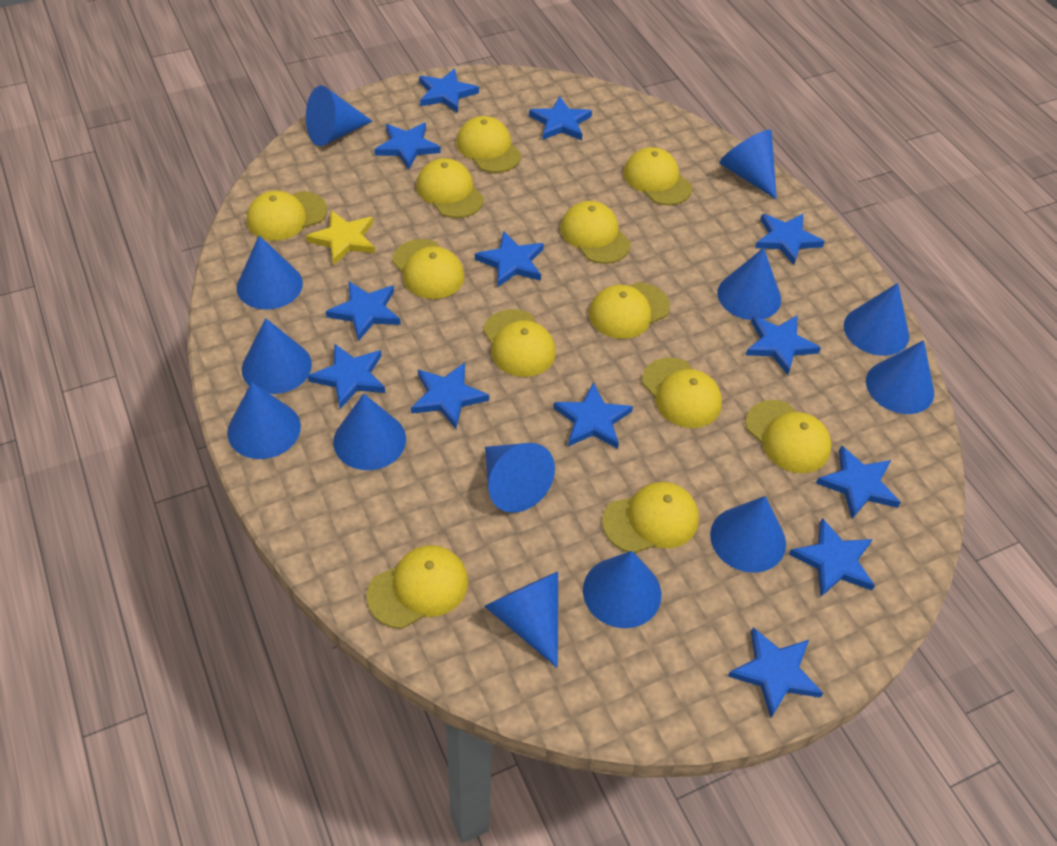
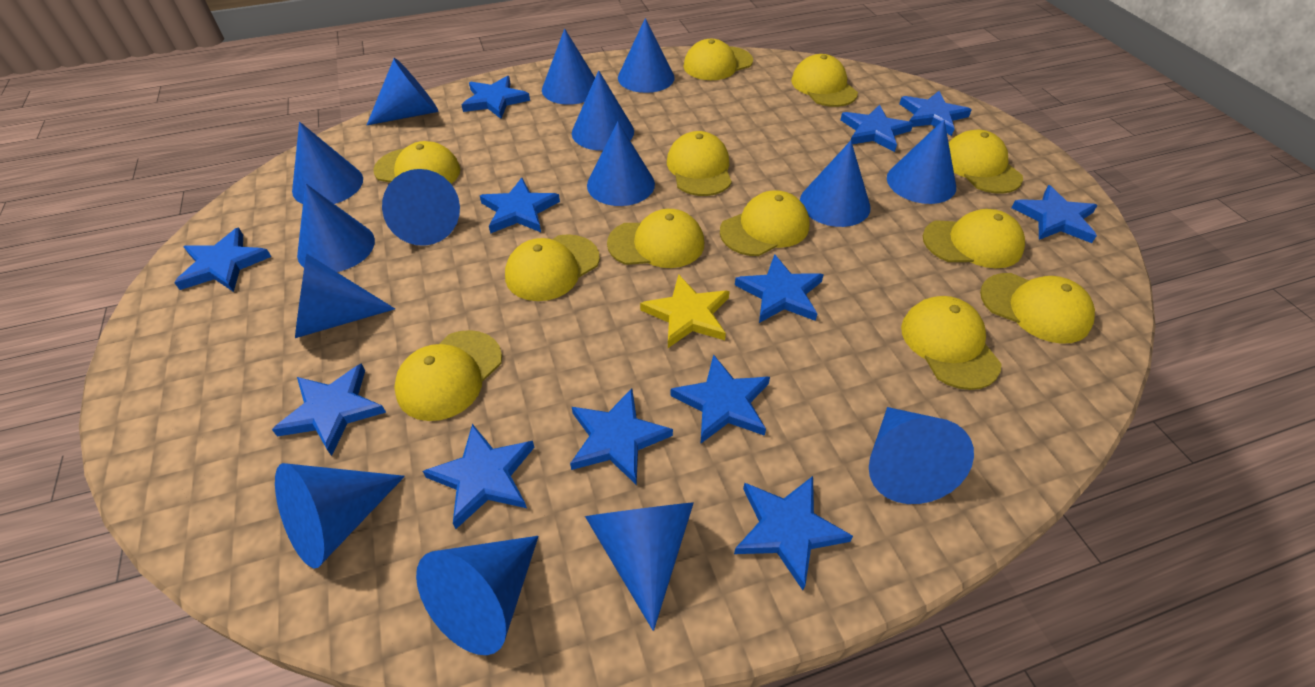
blue cone: 13 -> 15
blue star: 13 -> 12

